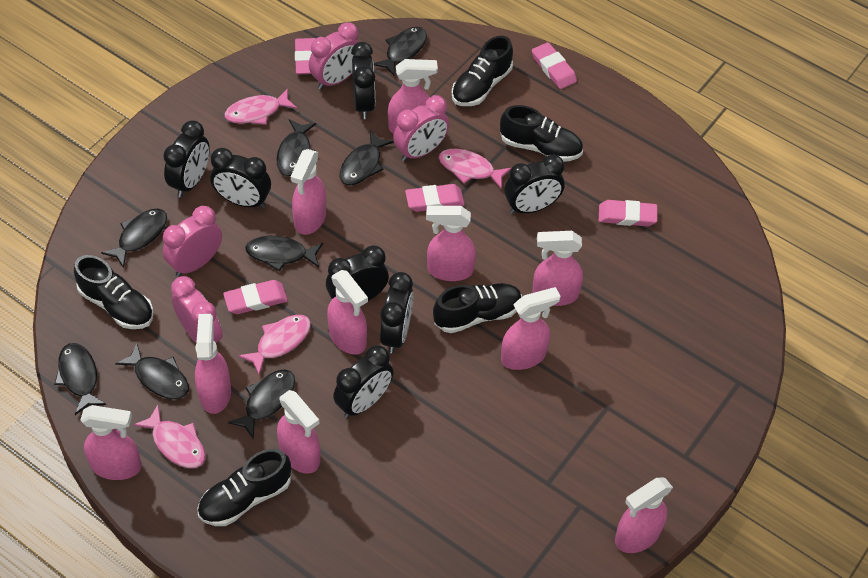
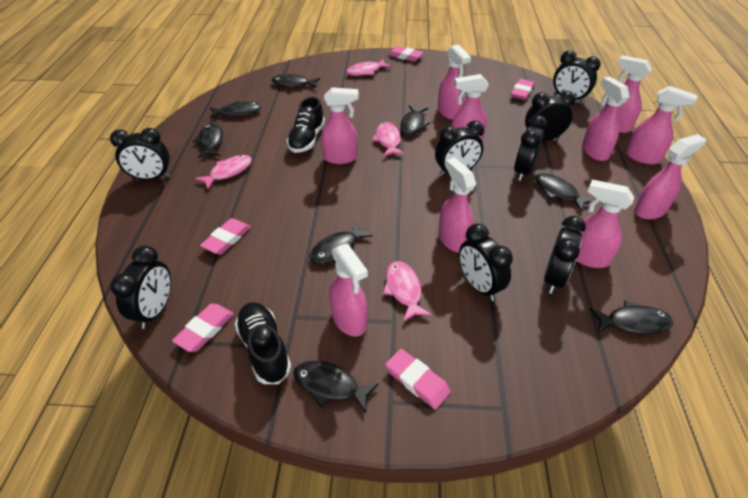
black clock: 7 -> 8
black shoe: 5 -> 2
pink clock: 4 -> 0

